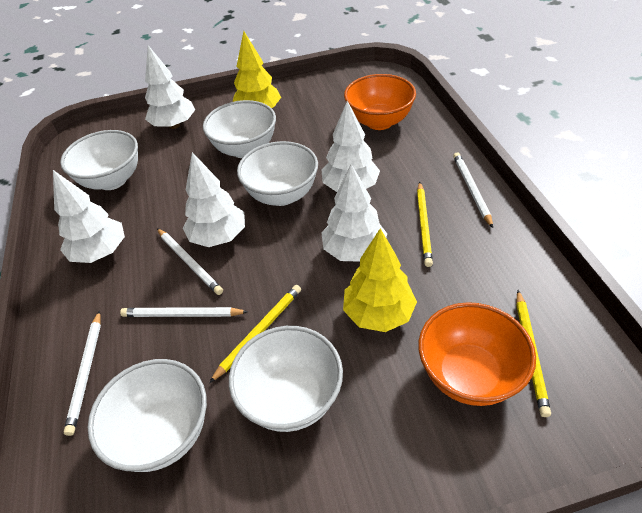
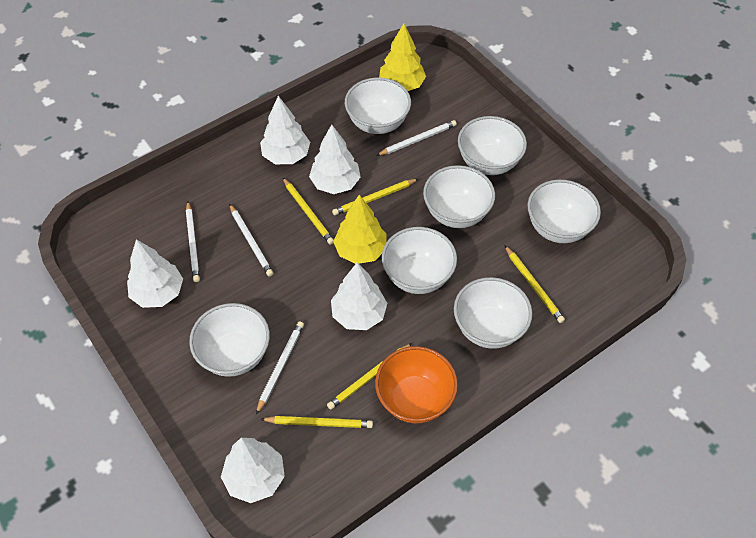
orange bowl: 2 -> 1
white bowl: 5 -> 7
yellow pencil: 3 -> 5

